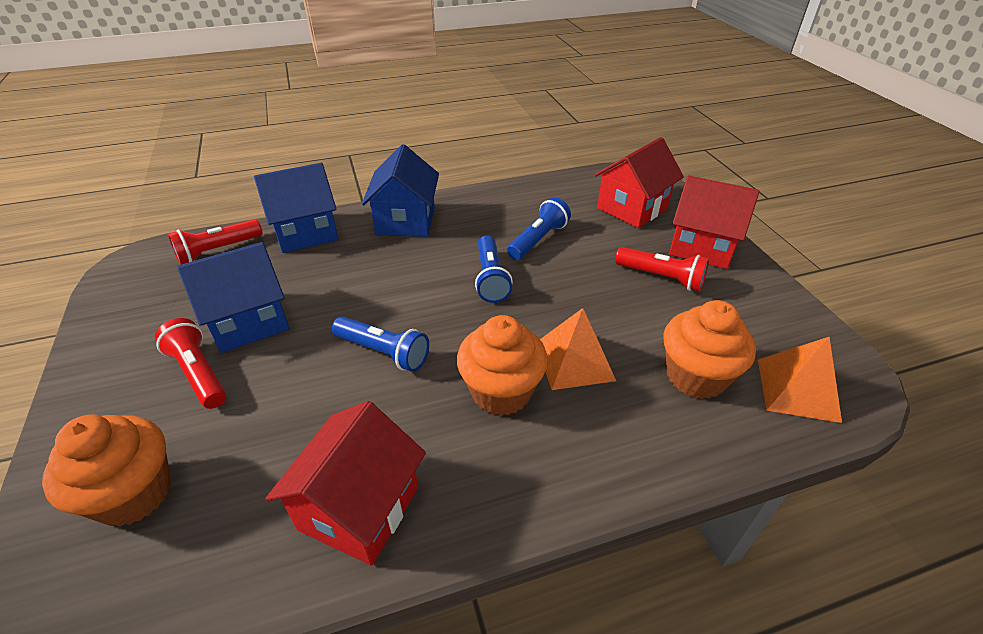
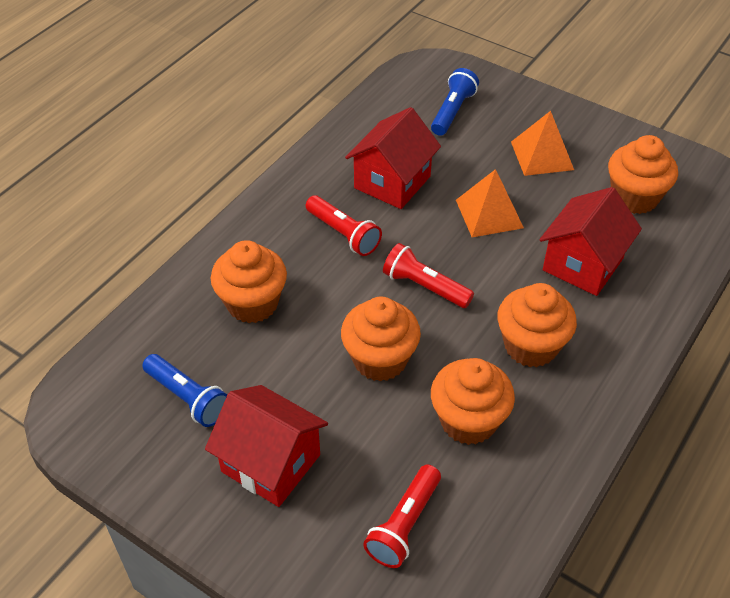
blue flashlight: 3 -> 2
blue house: 3 -> 0
orange cupcake: 3 -> 5

